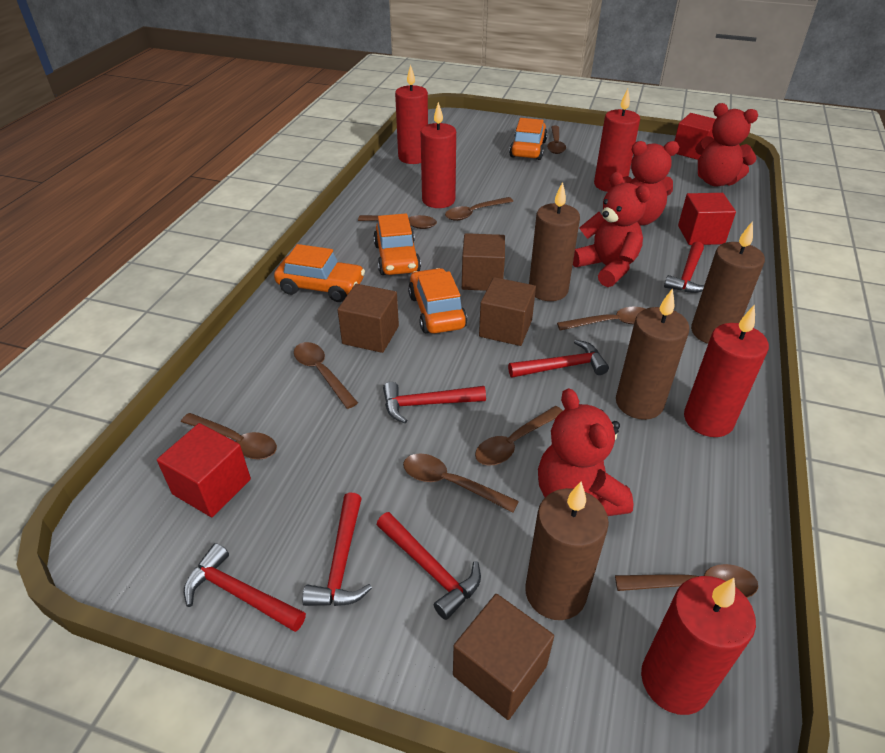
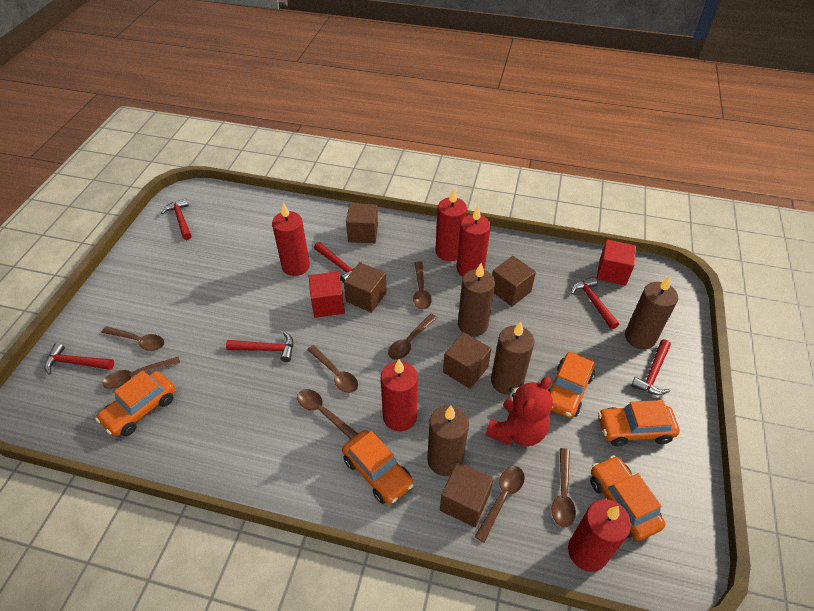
brown cube: 4 -> 5
brown spoon: 9 -> 8
orange car: 4 -> 5
red cube: 3 -> 2
red teddy bear: 4 -> 1

